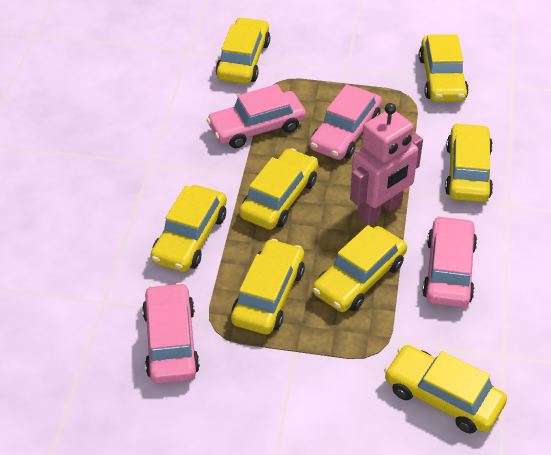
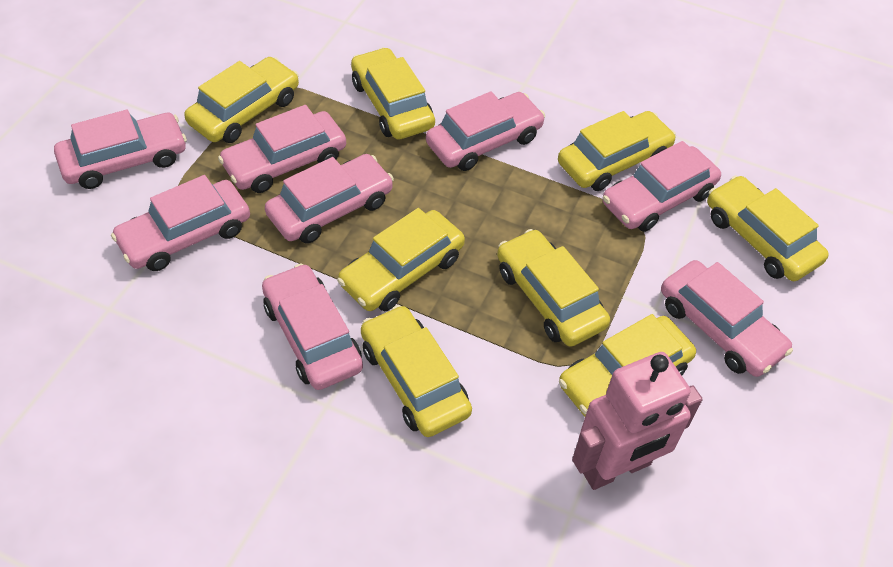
pink car: 4 -> 8

